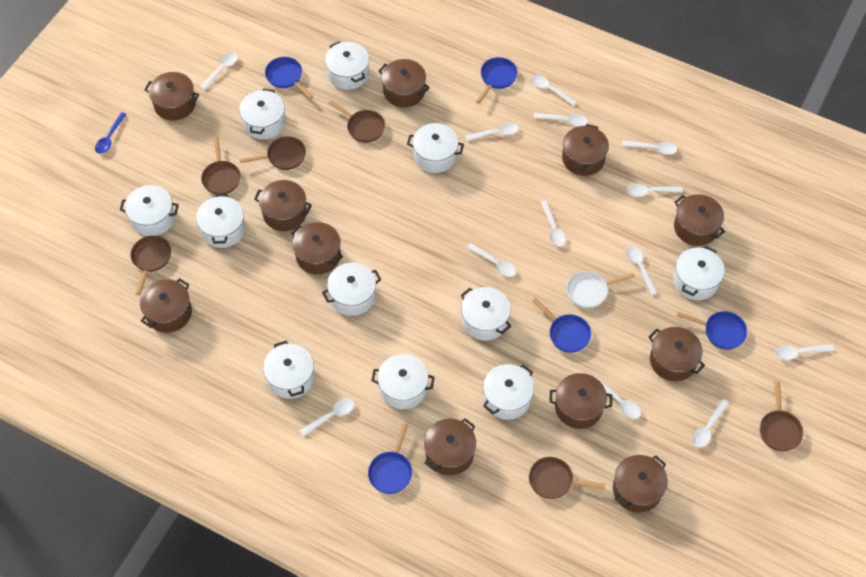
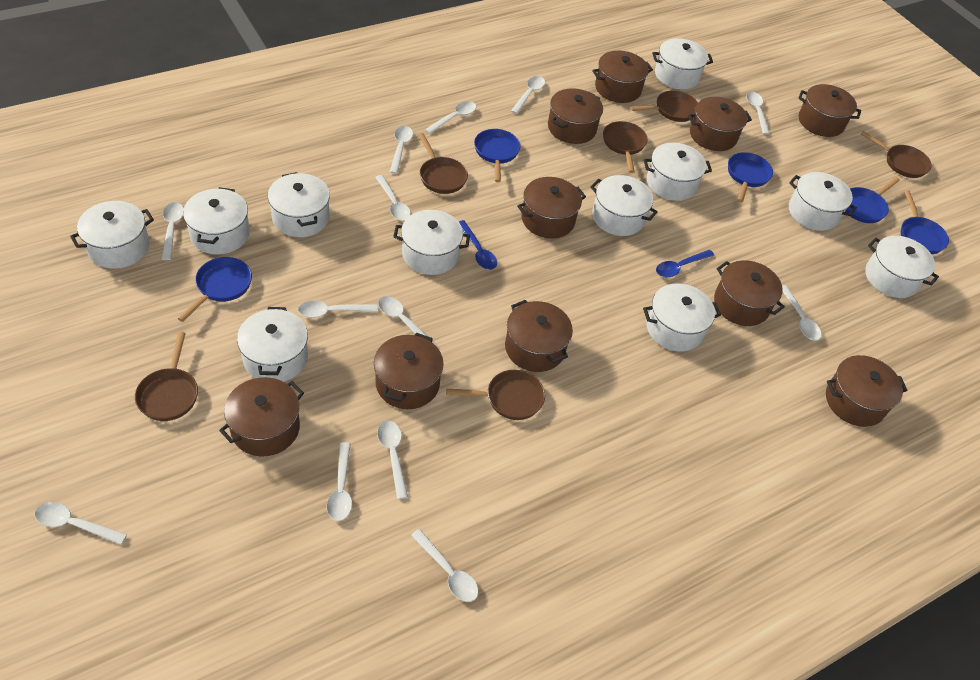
blue spoon: 1 -> 2
brown pot: 11 -> 10
white pan: 1 -> 0

